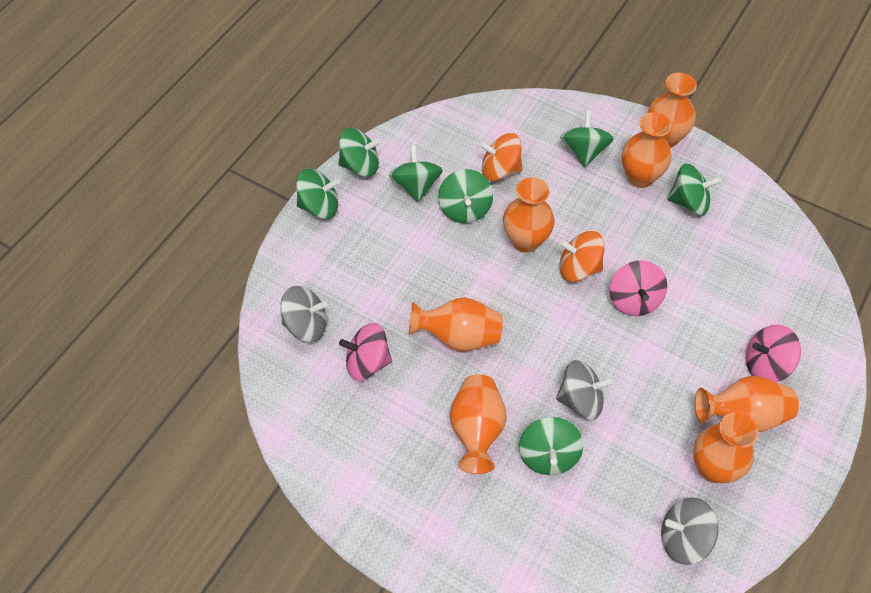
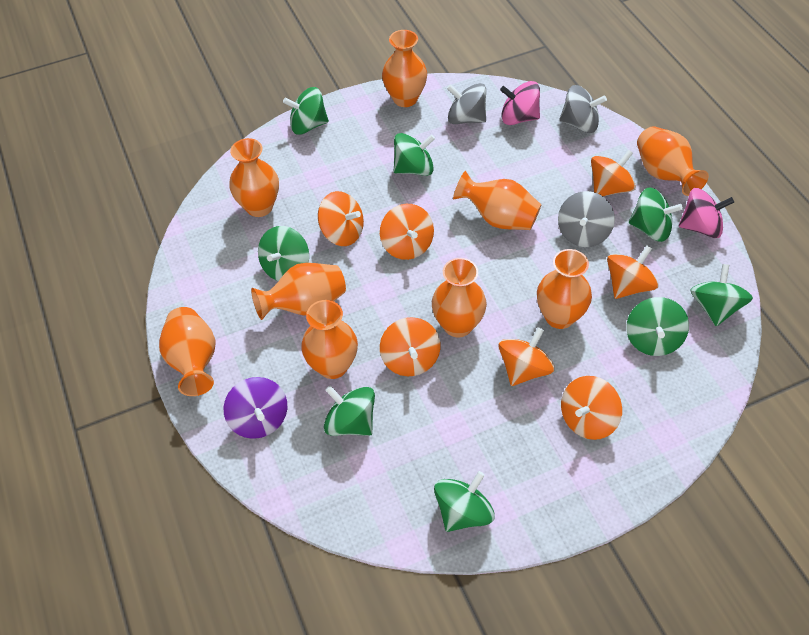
green spinning top: 7 -> 8
orange spinning top: 2 -> 7
orange vase: 7 -> 9
pink spinning top: 3 -> 2
purple spinning top: 0 -> 1

